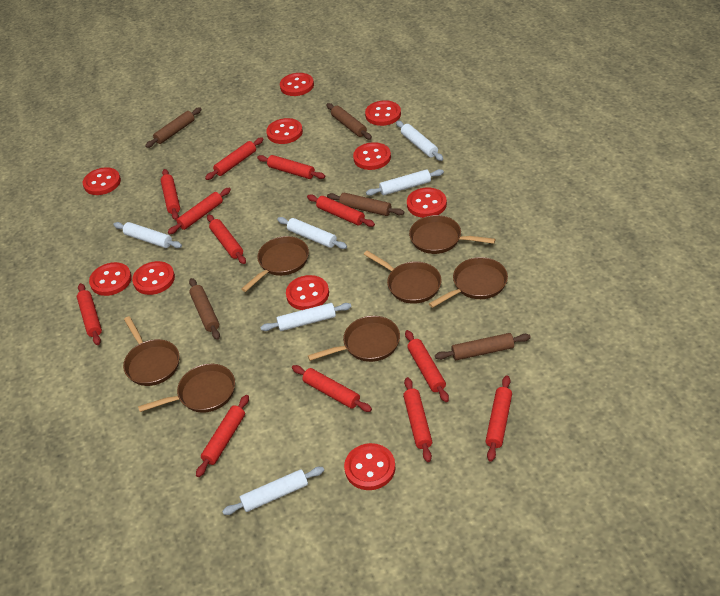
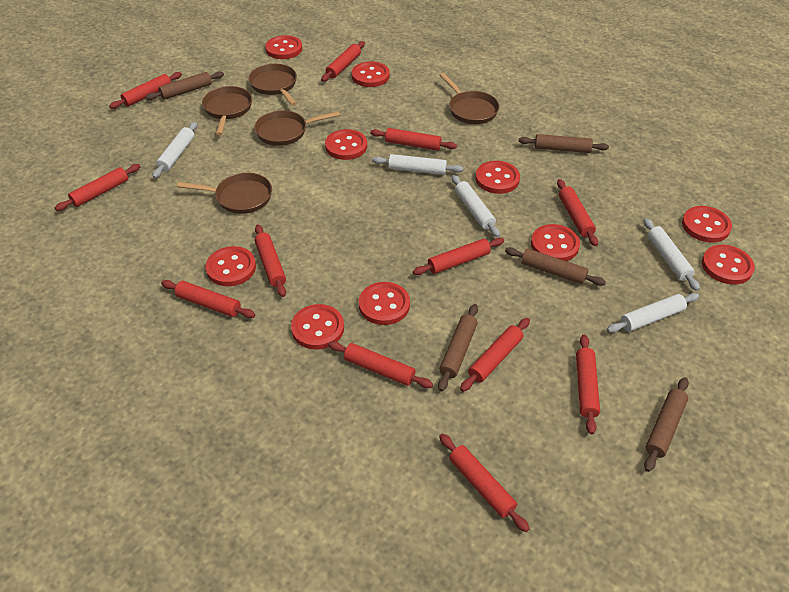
brown pan: 7 -> 5
white rolling pin: 6 -> 5

